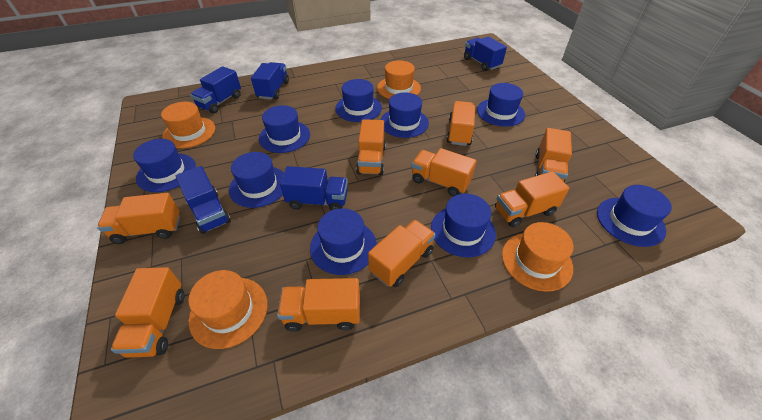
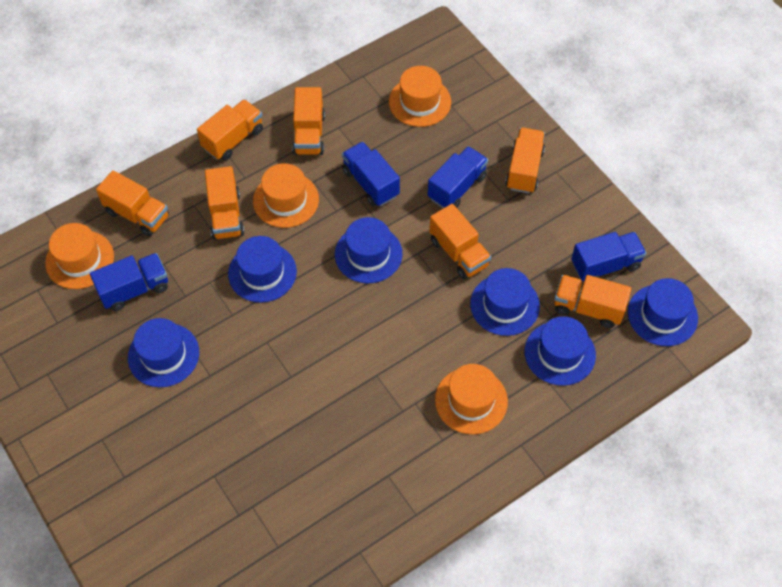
blue hat: 9 -> 6
blue truck: 5 -> 4
orange truck: 9 -> 7

